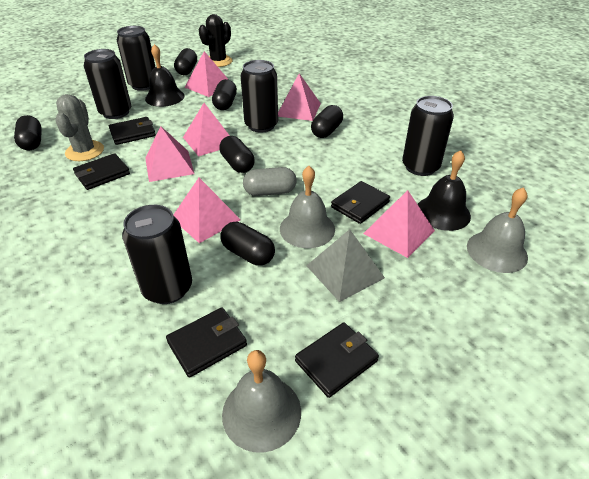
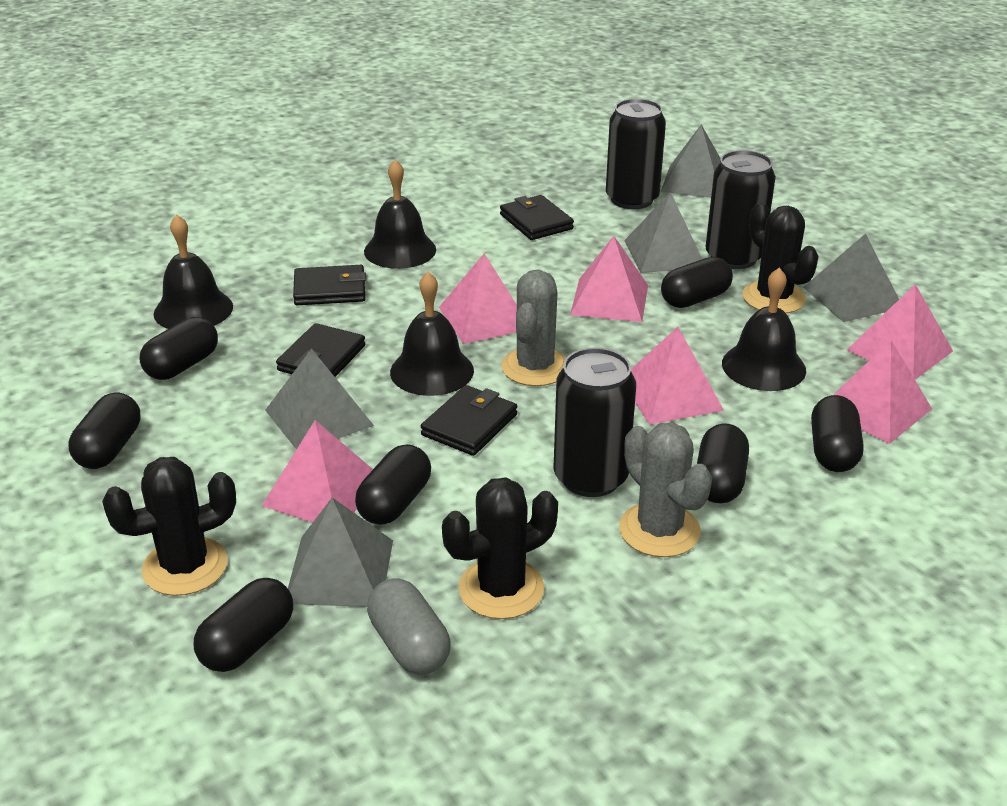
black bell: 2 -> 4
black cactus: 1 -> 3
black can: 5 -> 3
black capsule: 6 -> 7
black wallet: 5 -> 4
grey bell: 3 -> 0
grey cactus: 1 -> 2
grey pyramid: 1 -> 5

